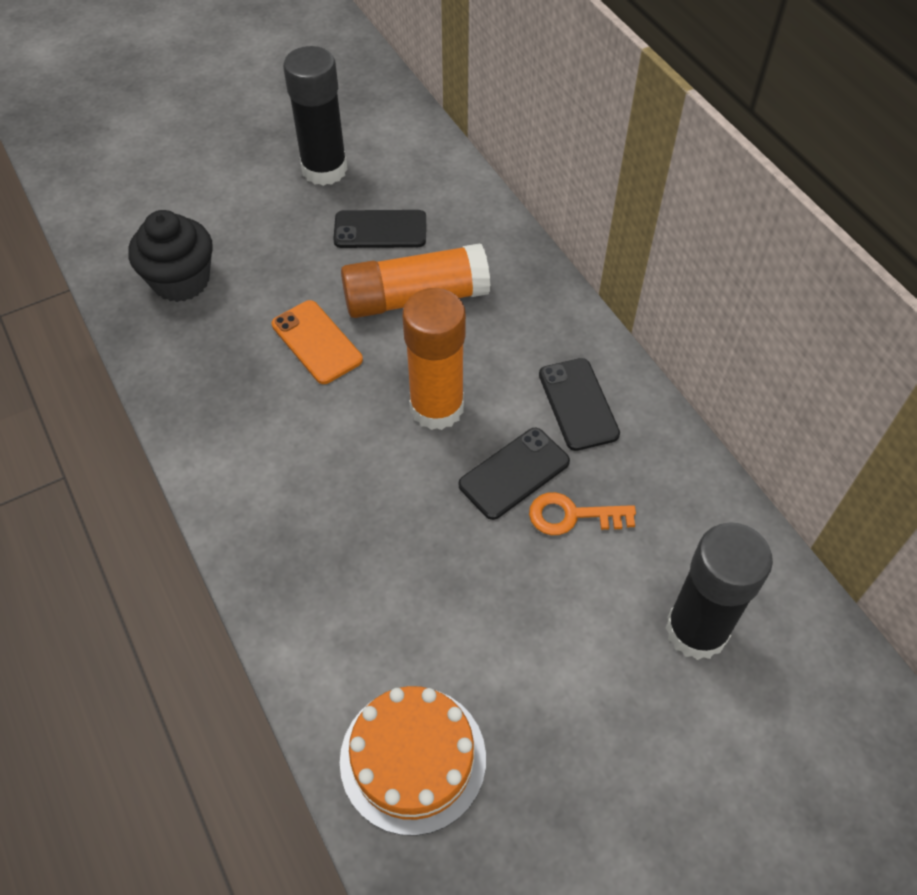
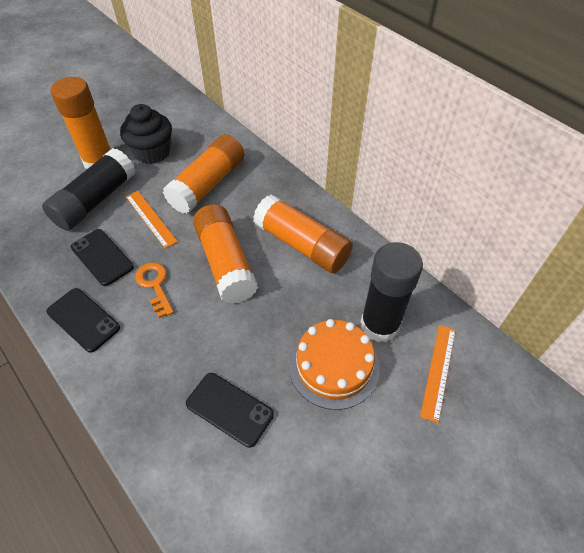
orange glue stick: 2 -> 4
orange phone: 1 -> 0
orange ruler: 0 -> 2

